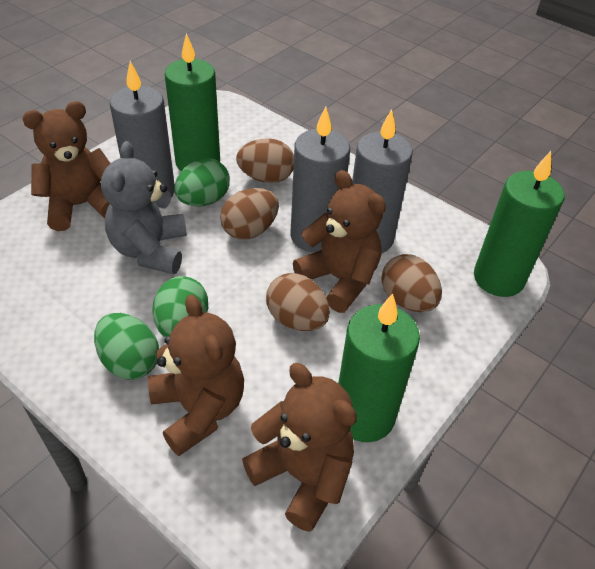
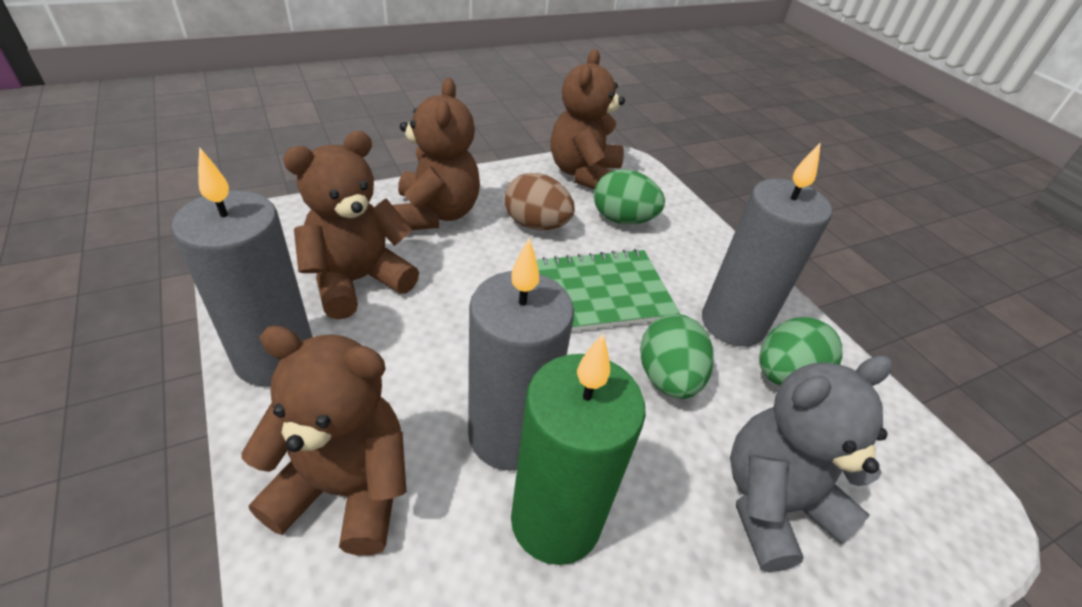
brown egg: 4 -> 1
green candle: 3 -> 1
green notebook: 0 -> 1

